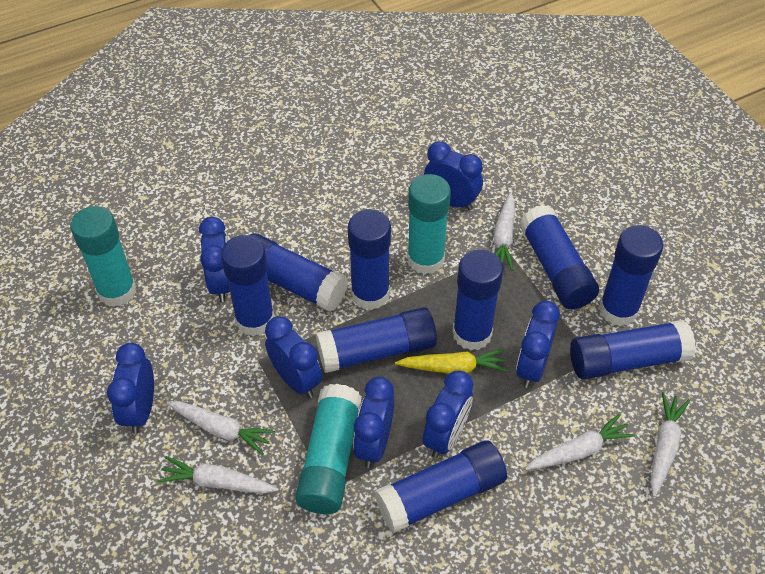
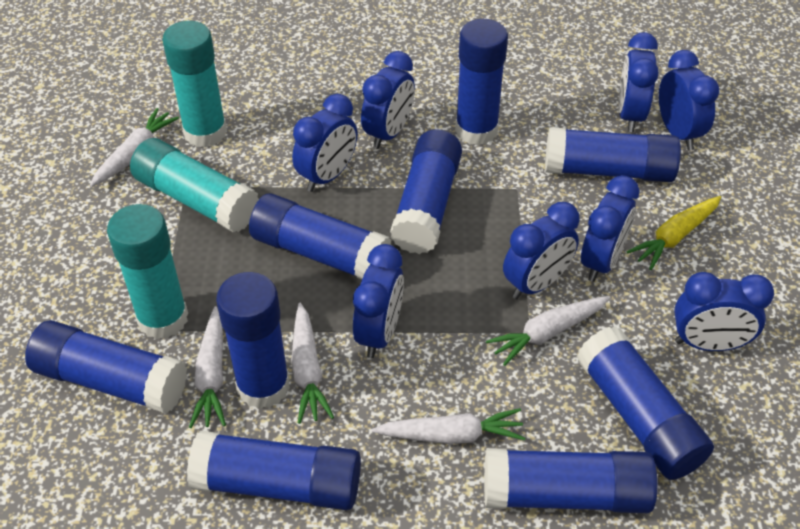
blue clock: 7 -> 8

